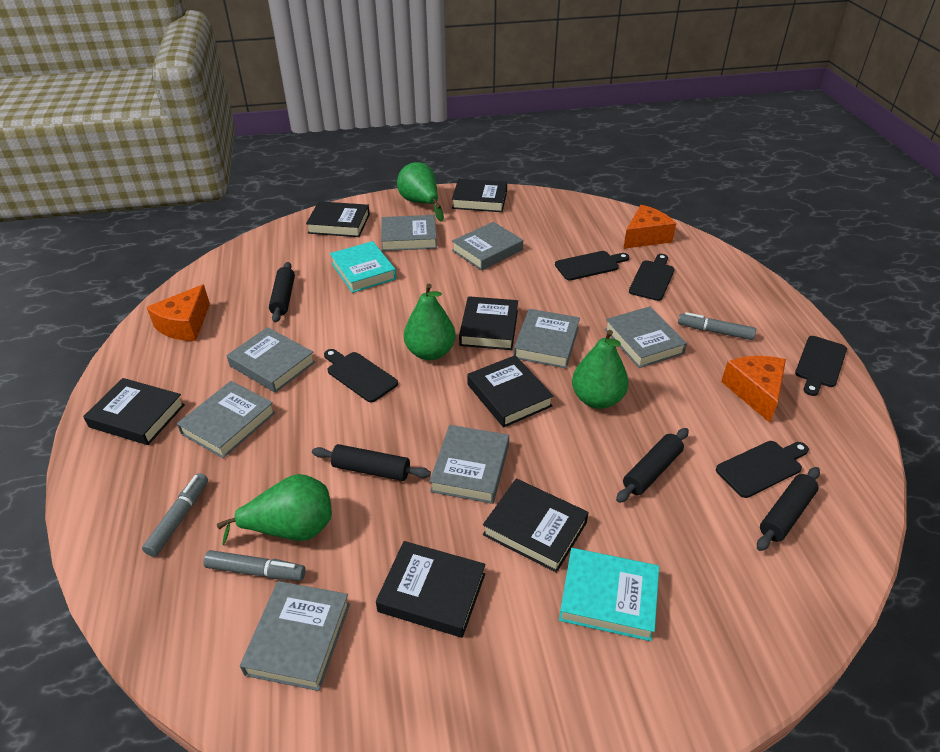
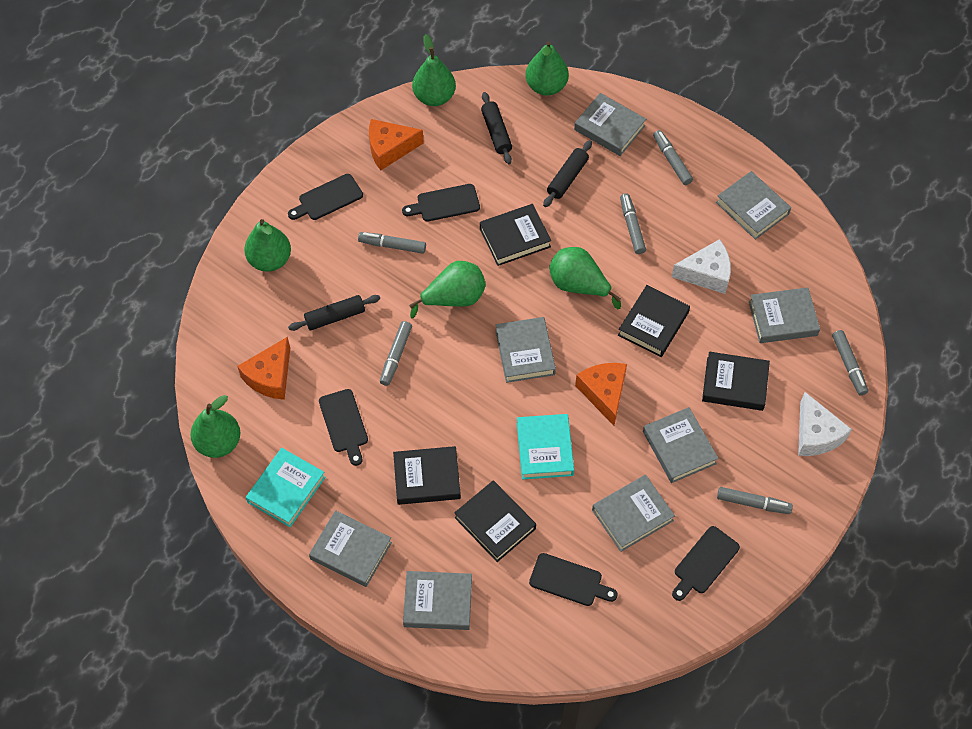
black book: 7 -> 5
black rolling pin: 4 -> 3
green pear: 4 -> 6
grey marker: 3 -> 6
white cheese: 0 -> 2

